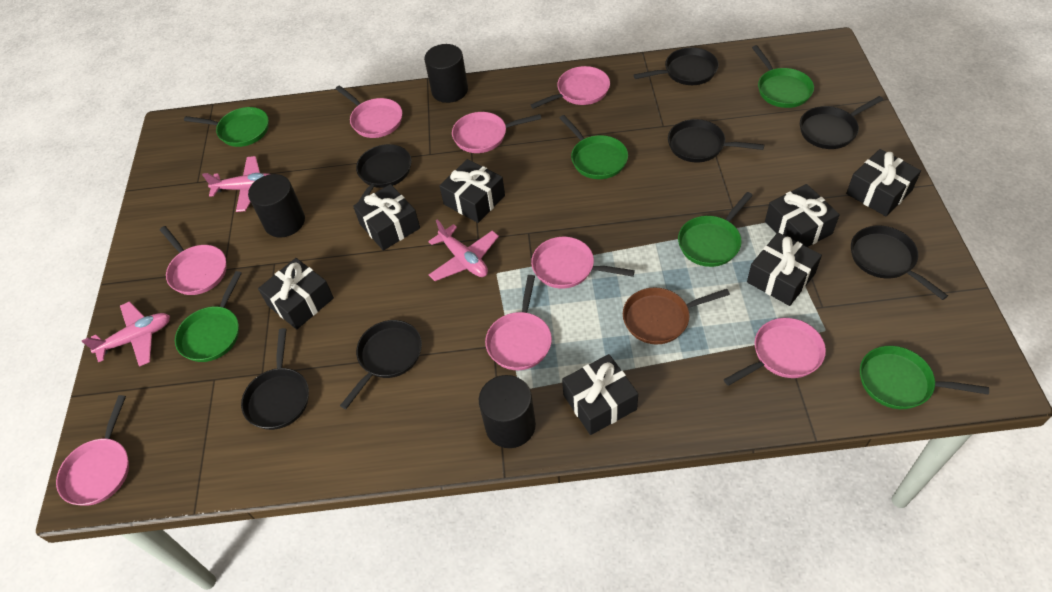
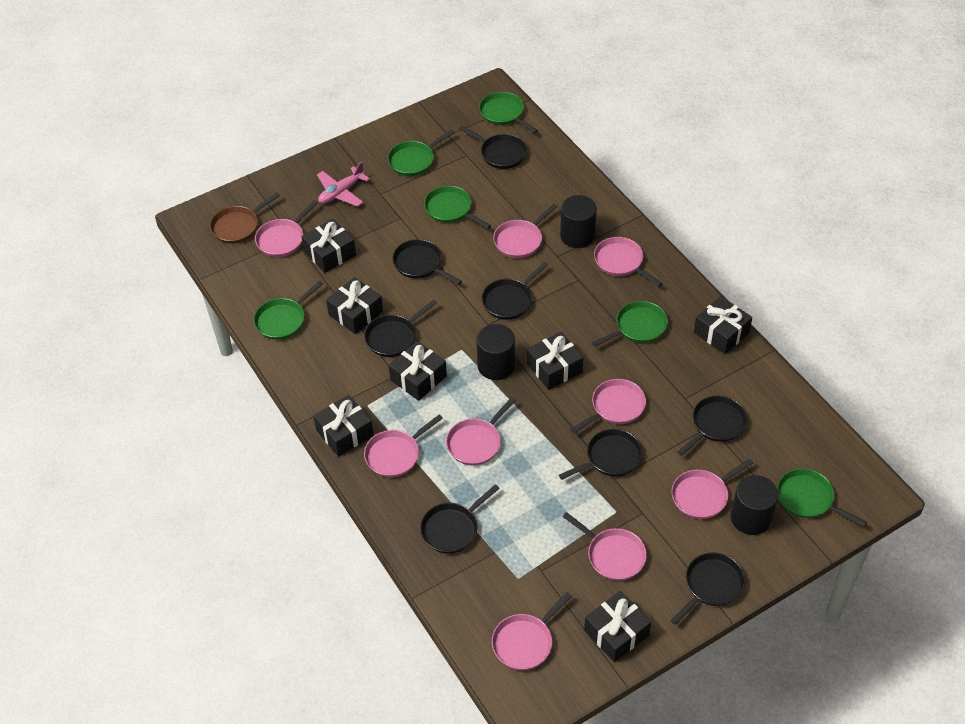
black pan: 7 -> 8
pink pan: 8 -> 9
pink plane: 3 -> 1

